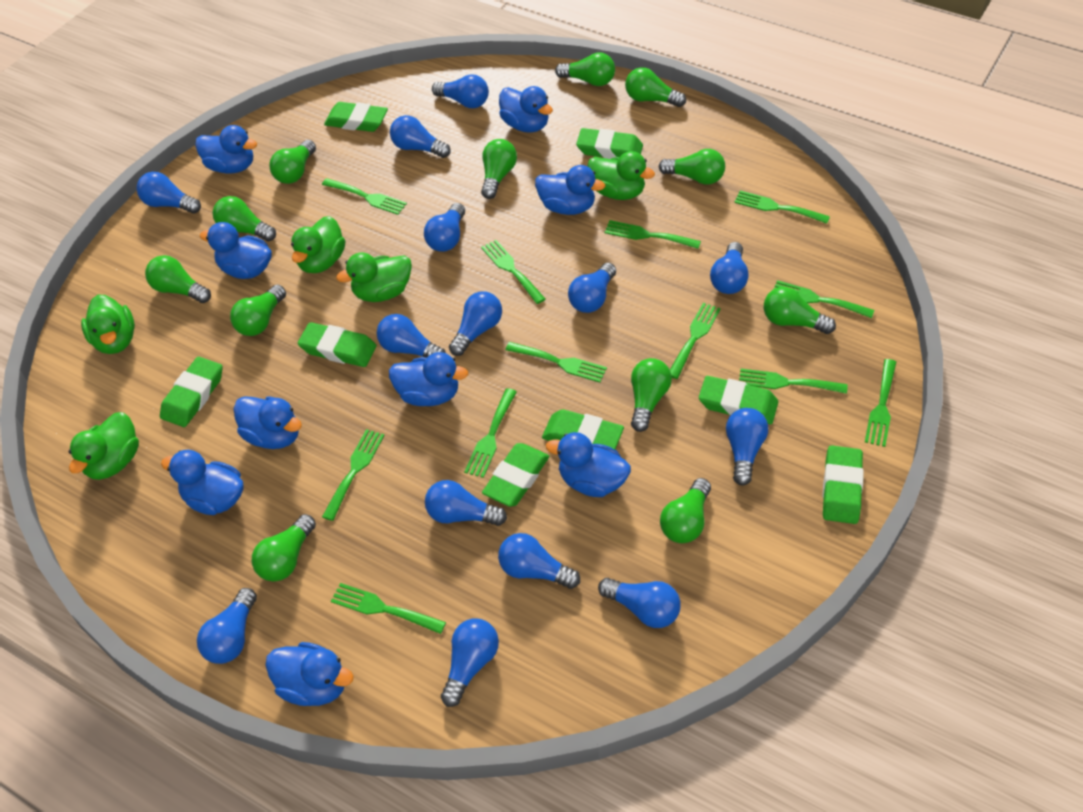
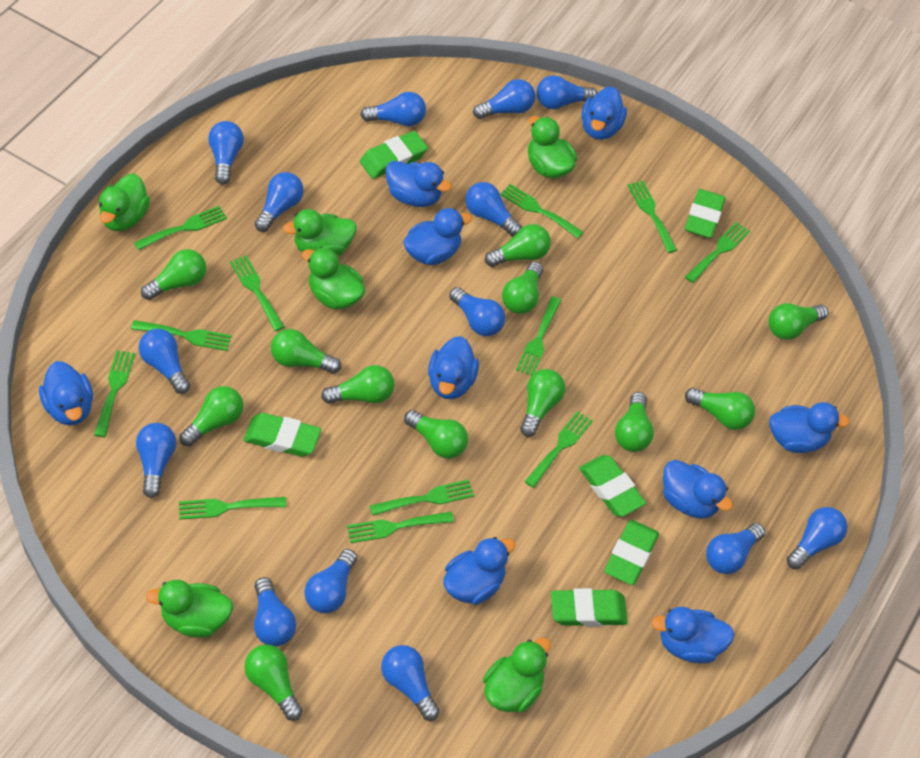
green duck: 5 -> 6
green eraser: 8 -> 6

